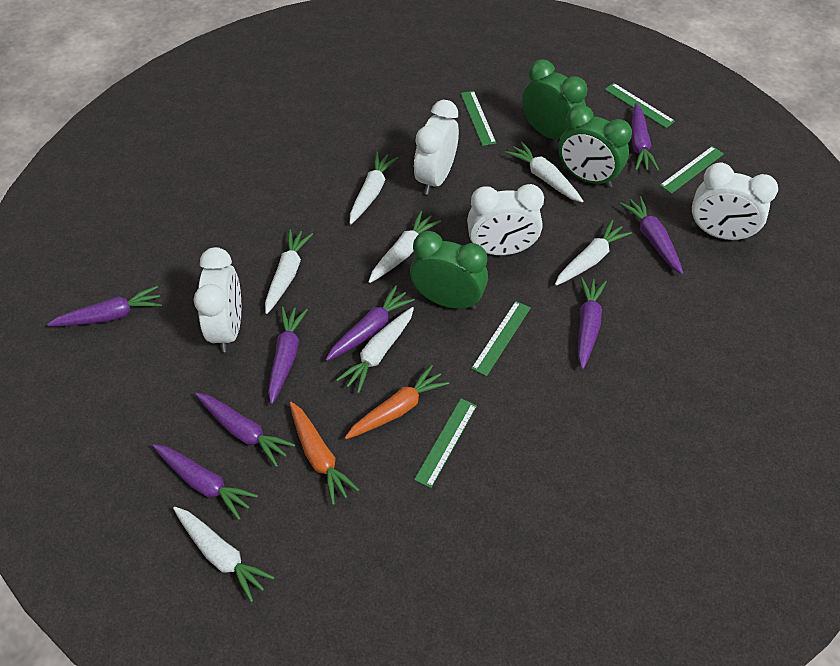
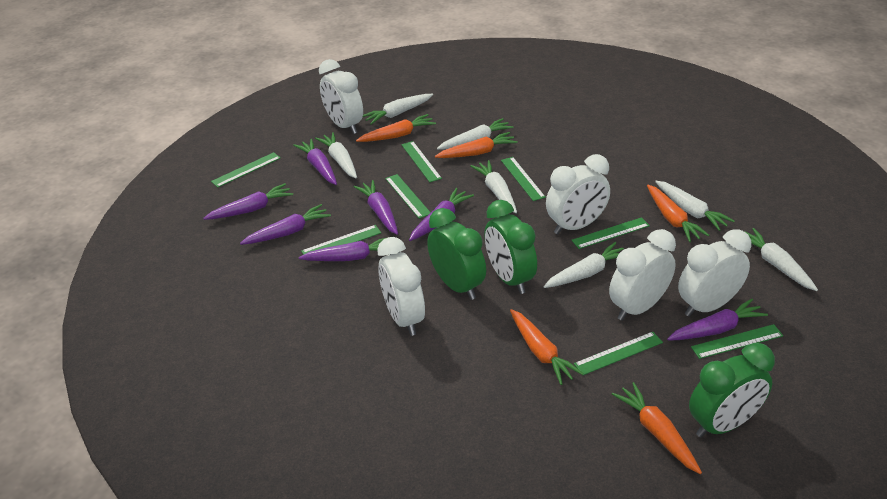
green ruler: 5 -> 8
orange carrot: 2 -> 5
purple carrot: 8 -> 7
white clock: 4 -> 5

